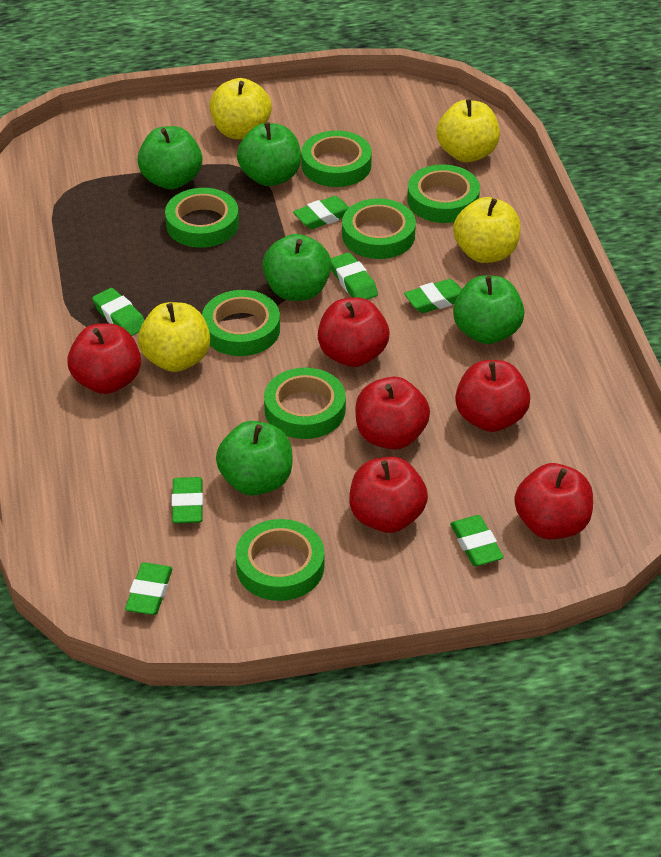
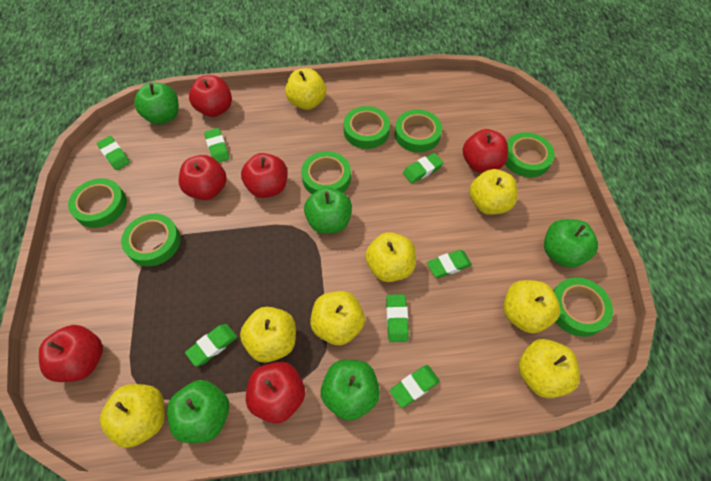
yellow apple: 4 -> 8

